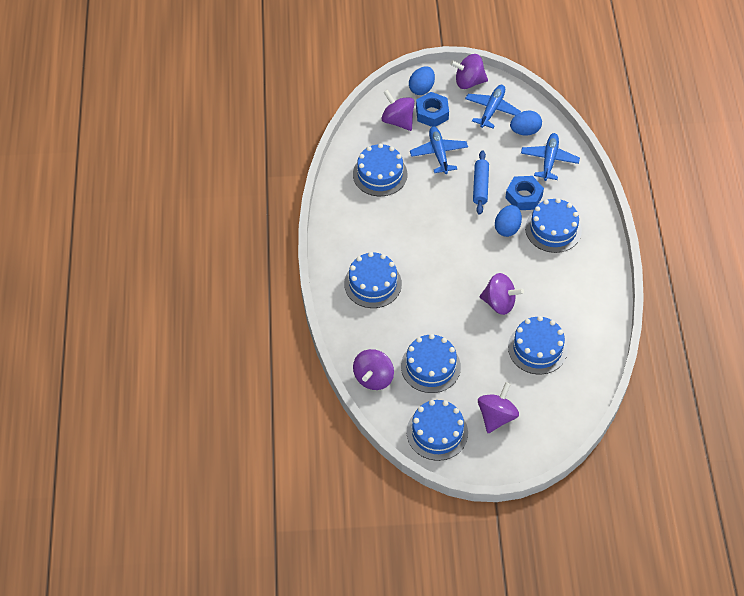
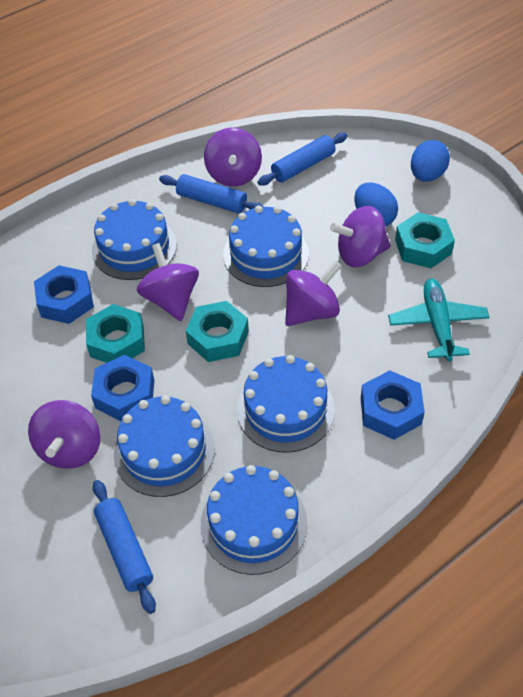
blue cake: 6 -> 5
blue egg: 3 -> 2
blue nut: 2 -> 3
blue plane: 3 -> 0
blue rolling pin: 1 -> 3
turquoise nut: 0 -> 3
turquoise plane: 0 -> 1

